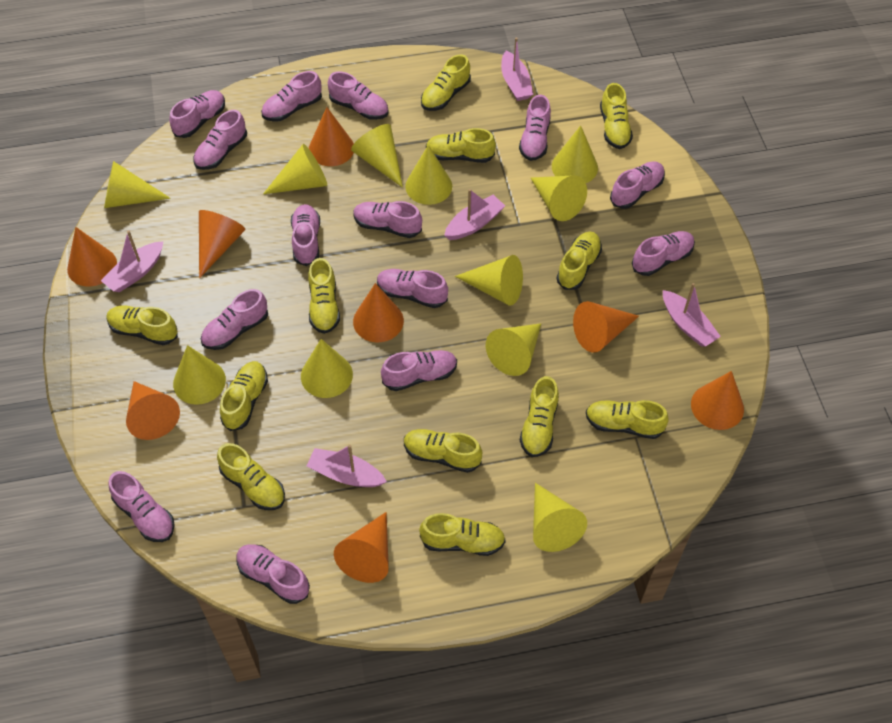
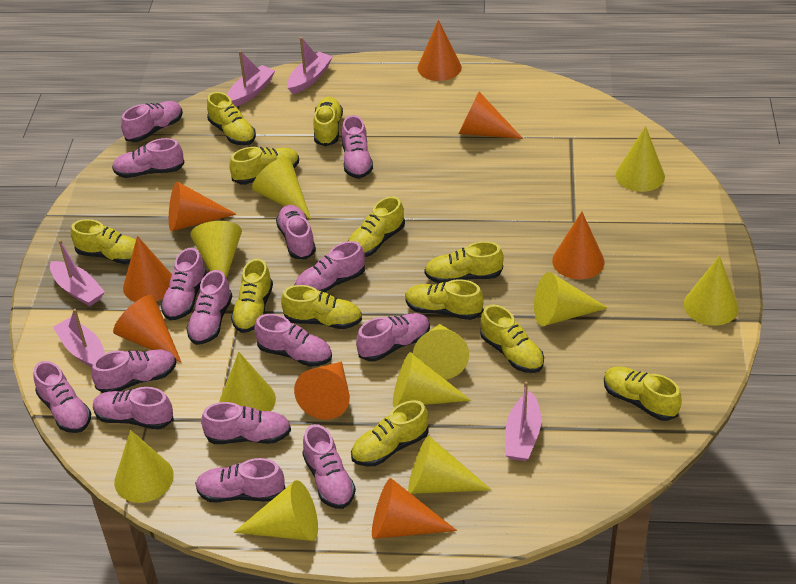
pink shoe: 14 -> 15

